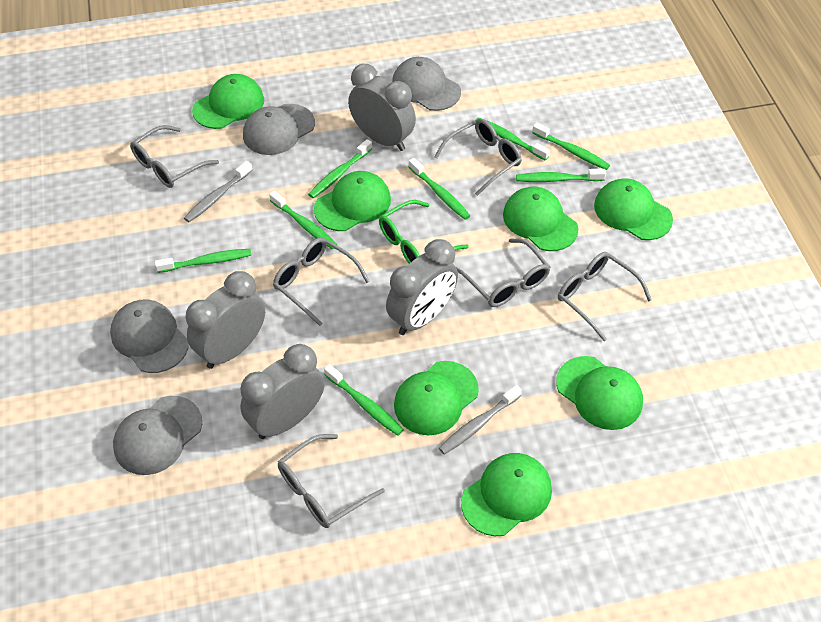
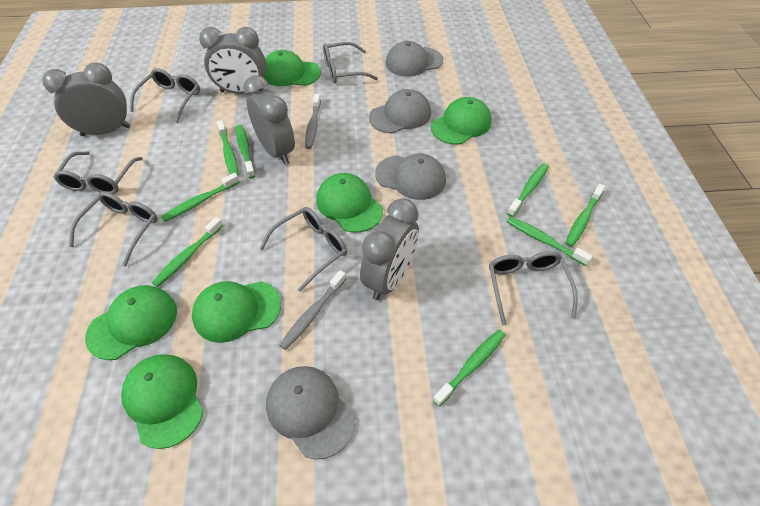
green cap: 7 -> 6
green glasses: 1 -> 0

